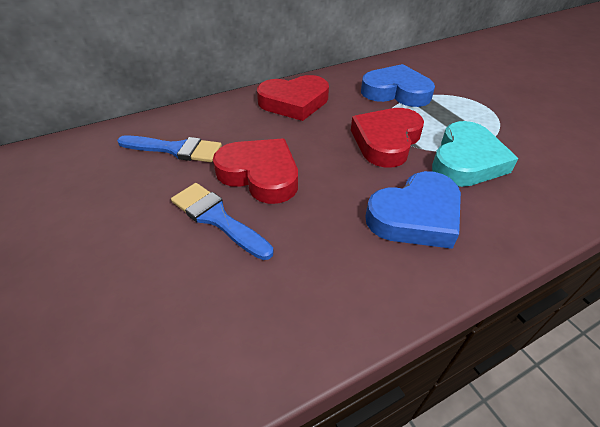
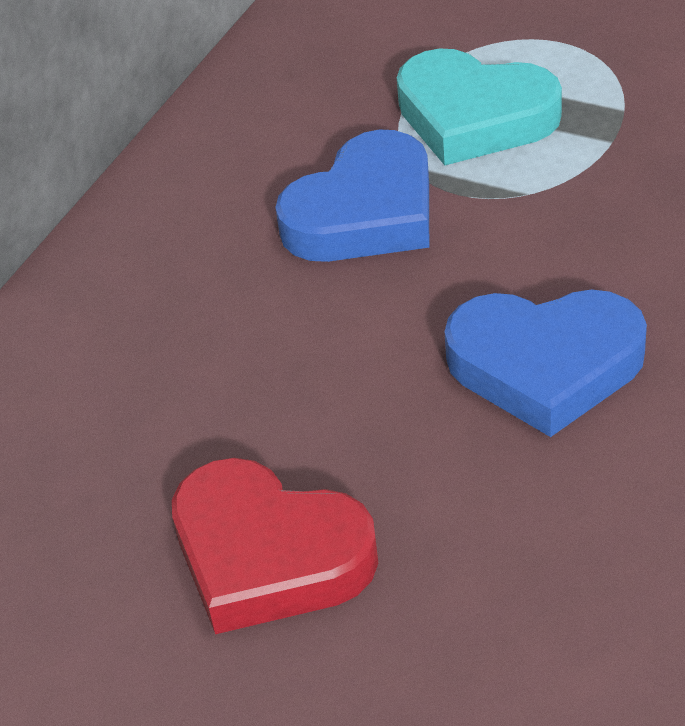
blue brush: 2 -> 0
red heart: 3 -> 1

